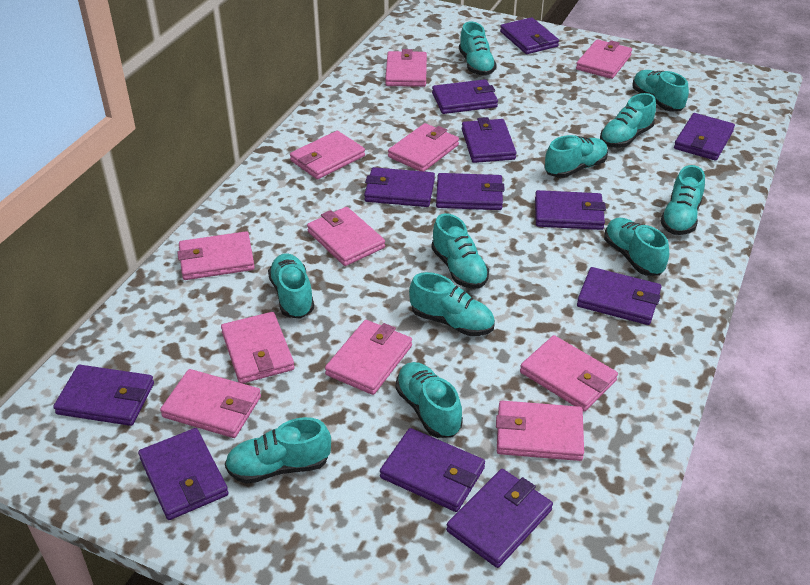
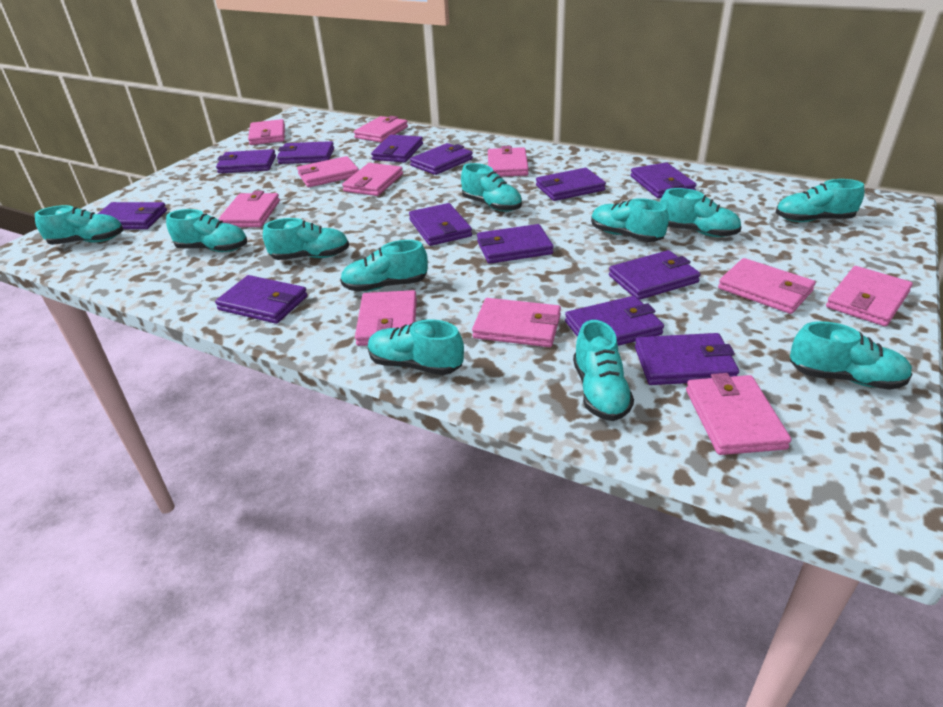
purple wallet: 12 -> 13

